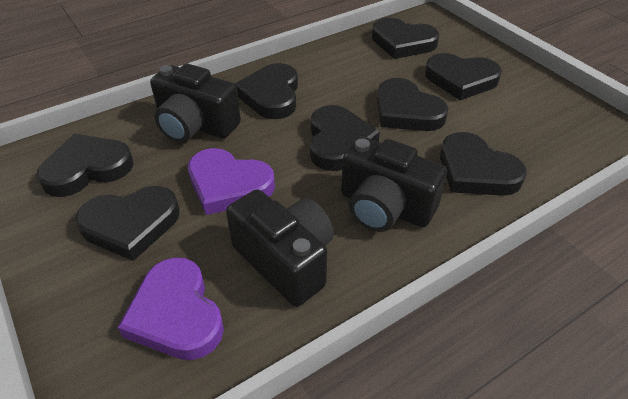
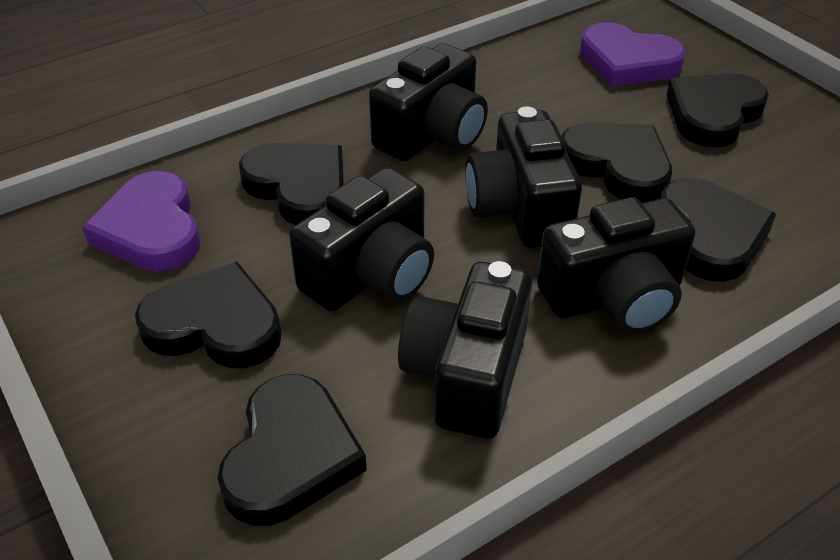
black camera: 3 -> 5
black heart: 8 -> 6

